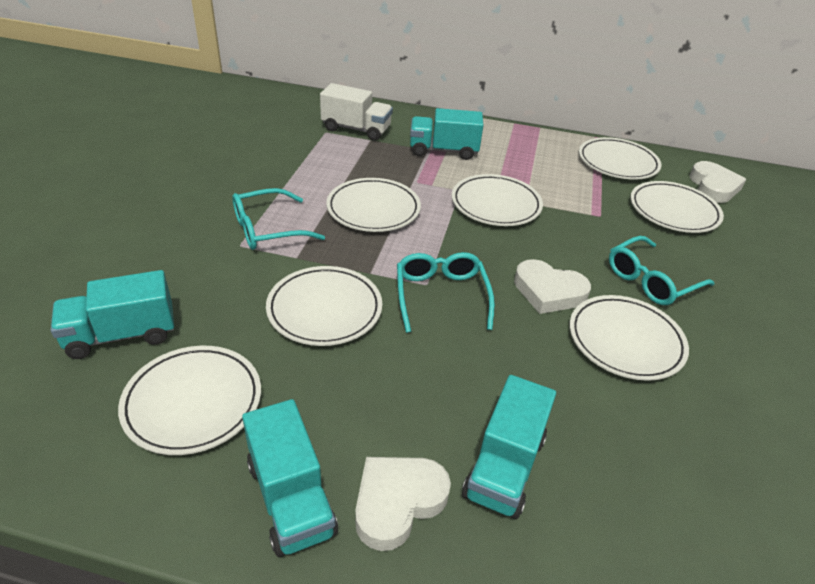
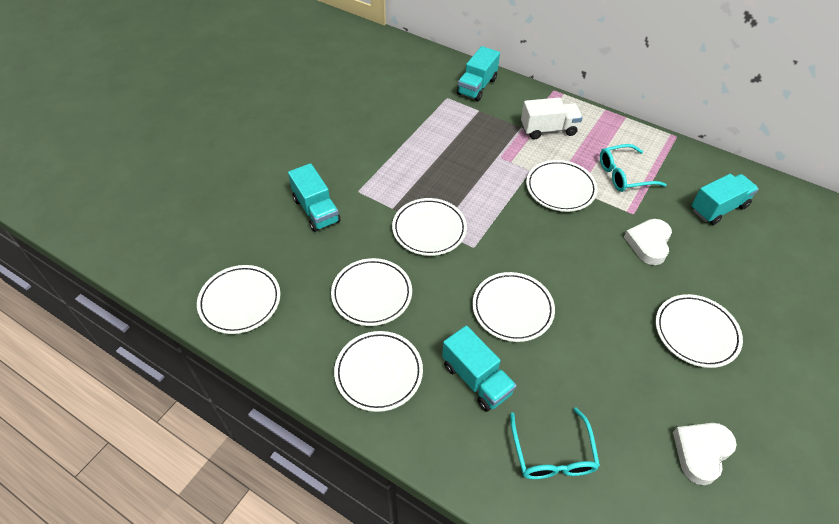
turquoise glasses: 3 -> 2
white heart: 3 -> 2

